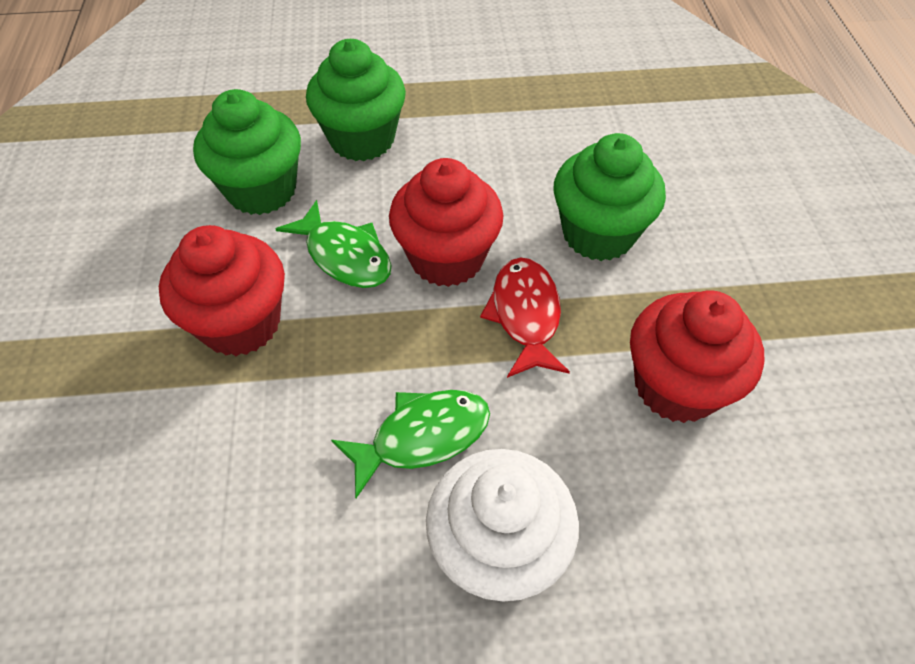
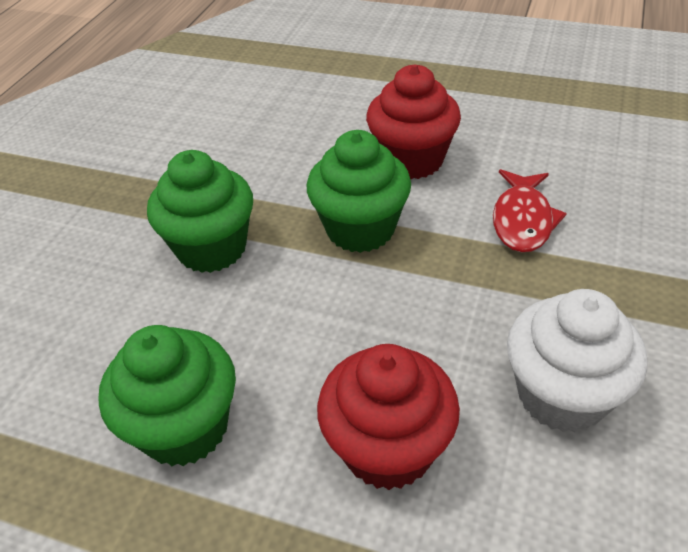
green fish: 2 -> 0
red cupcake: 3 -> 2

